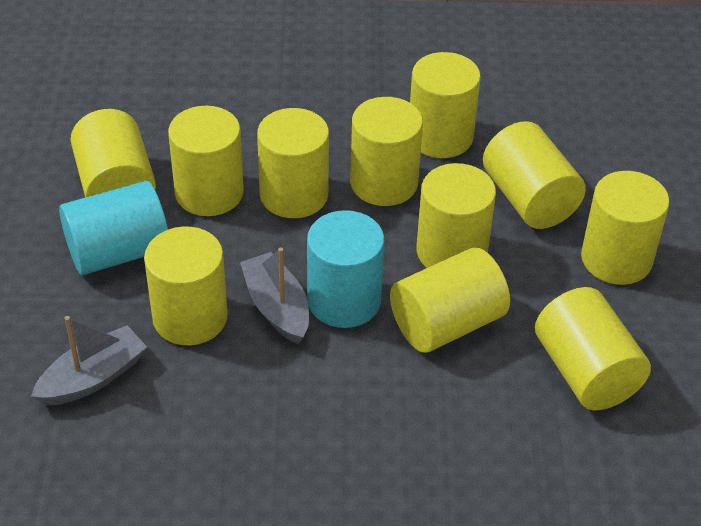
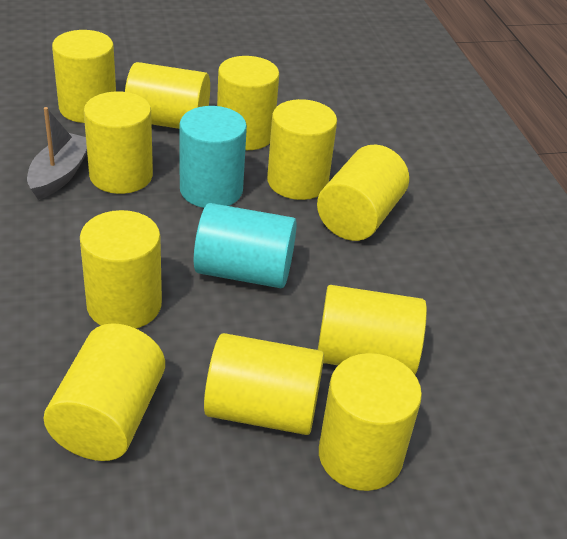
grey boat: 2 -> 1

